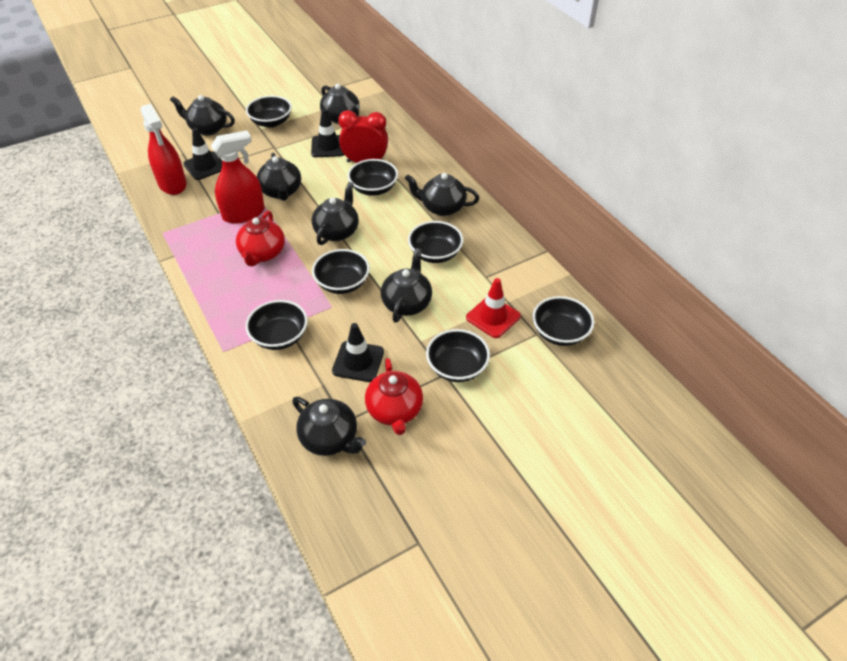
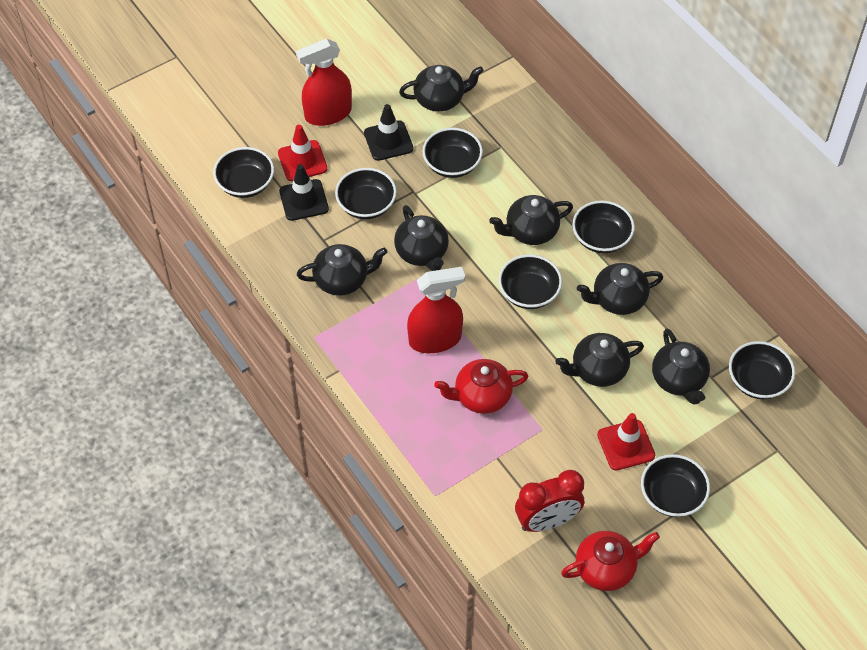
black traffic cone: 3 -> 2
red traffic cone: 1 -> 2

